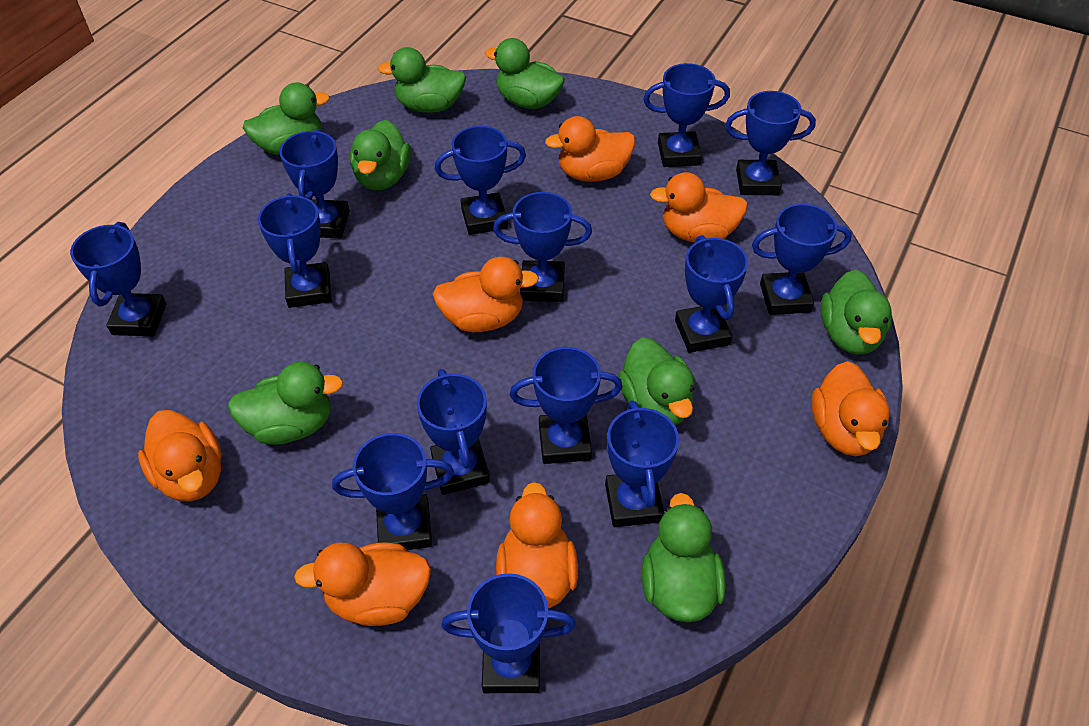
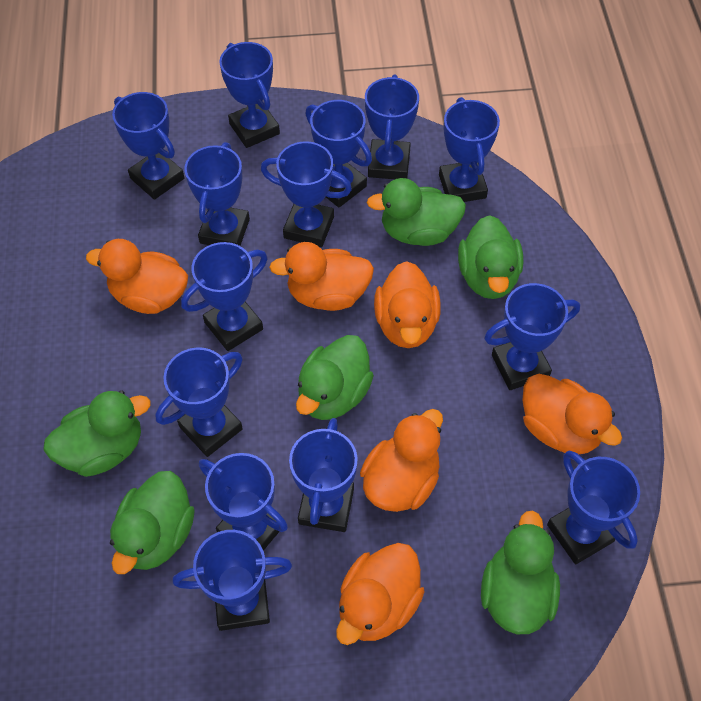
green duck: 8 -> 6
orange duck: 7 -> 6

